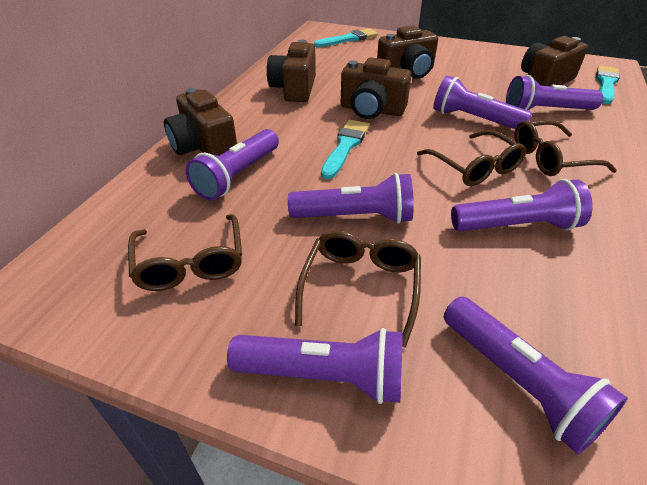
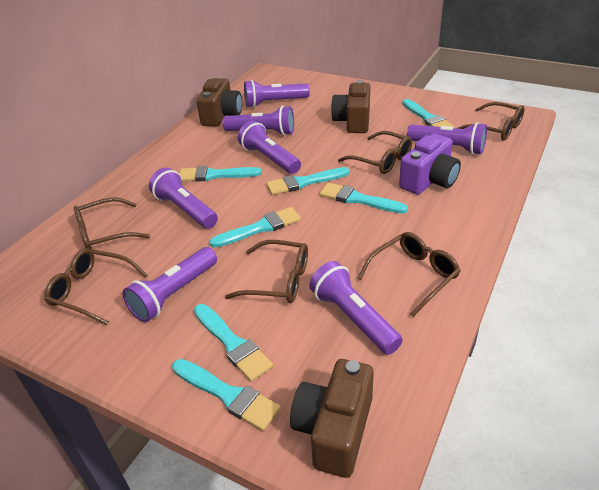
brown camera: 5 -> 3
brown glasses: 4 -> 6
purple camera: 0 -> 1
turquoise brush: 3 -> 7

